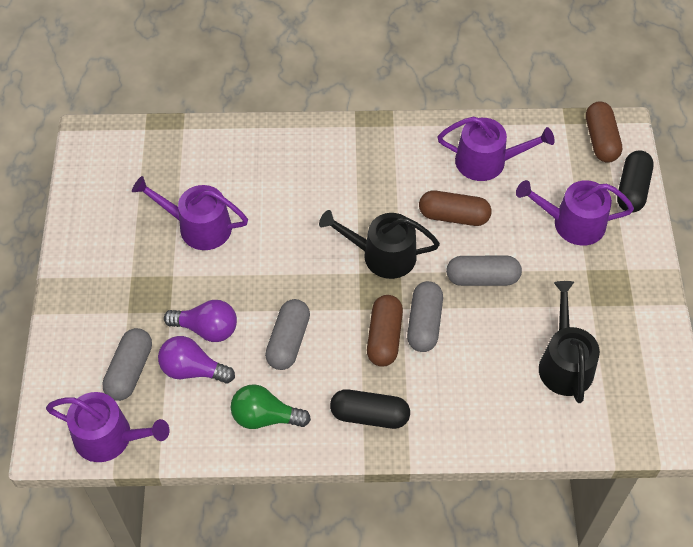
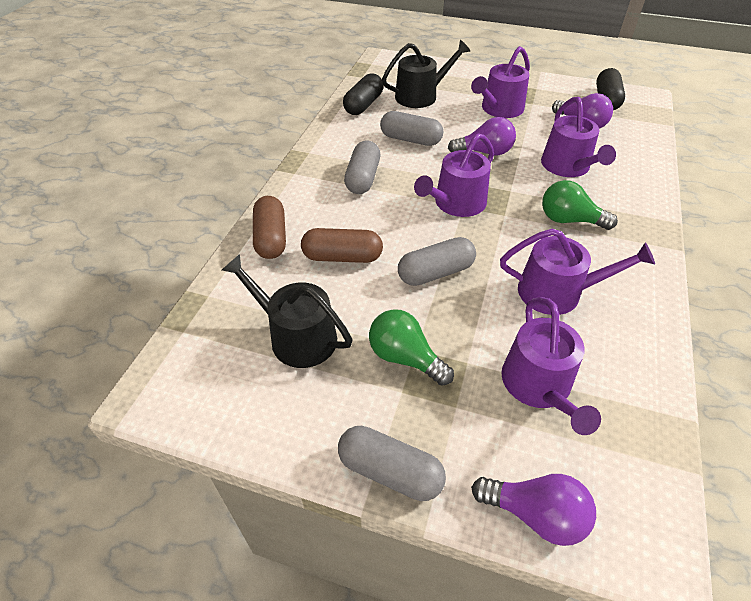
brown capsule: 3 -> 2
green light bulb: 1 -> 2
purple light bulb: 2 -> 3
purple watering can: 4 -> 5

